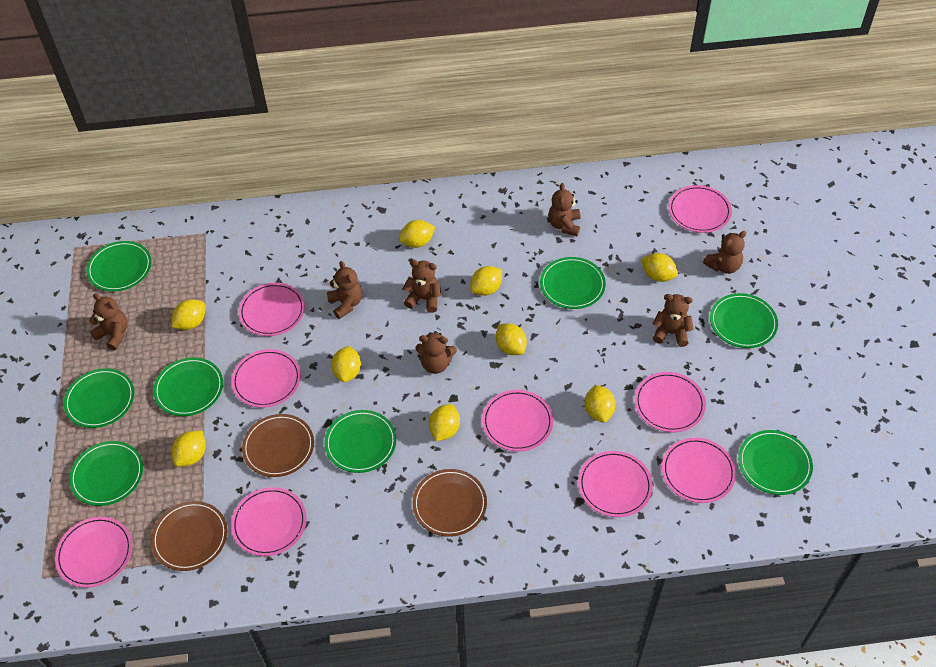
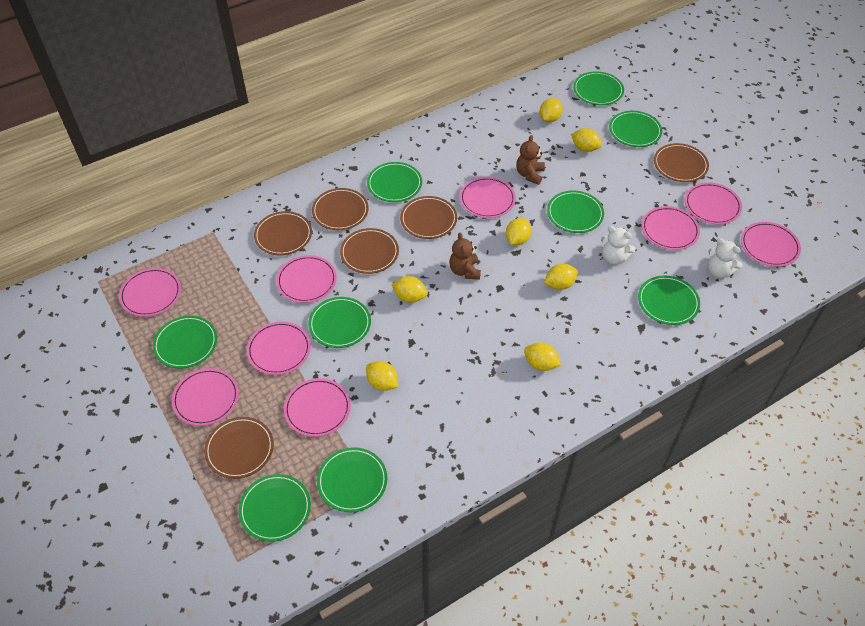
brown plate: 3 -> 6
brown teddy bear: 7 -> 2
green plate: 8 -> 9
white teddy bear: 0 -> 2
yellow lemon: 9 -> 7

